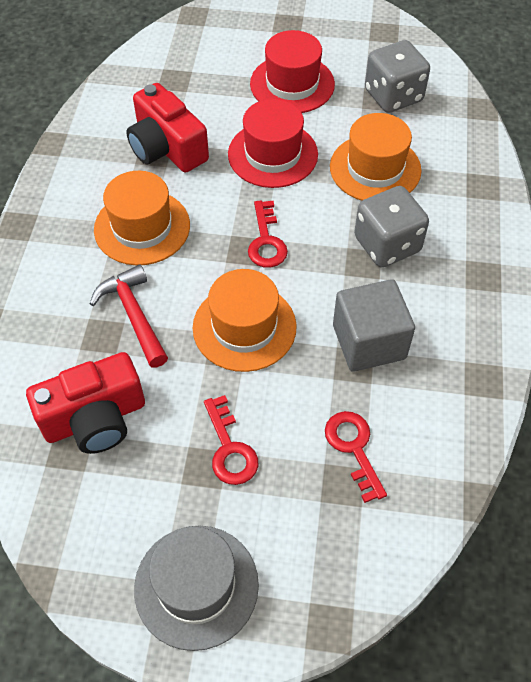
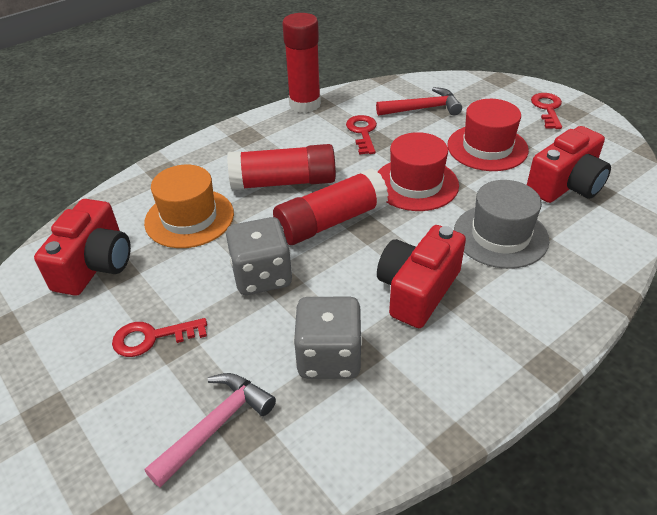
grey cube: 1 -> 0
orange hat: 3 -> 1
pink hammer: 0 -> 1
red camera: 2 -> 3
red glue stick: 0 -> 3

